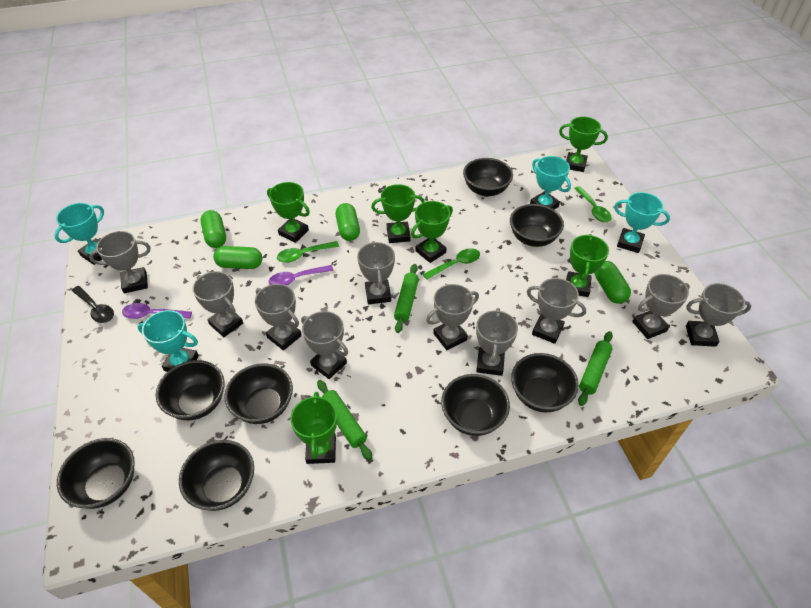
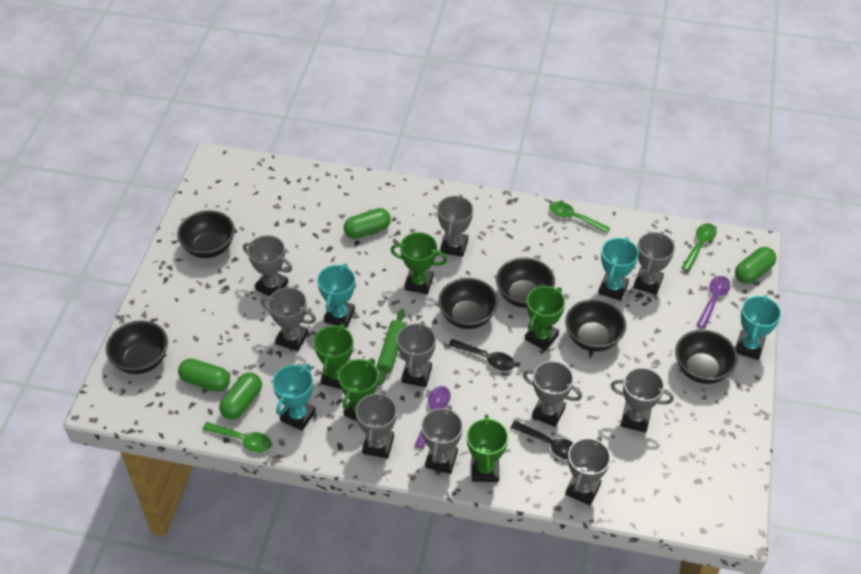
black bowl: 8 -> 6
black spoon: 1 -> 2
green rolling pin: 3 -> 1
green trophy: 6 -> 5

